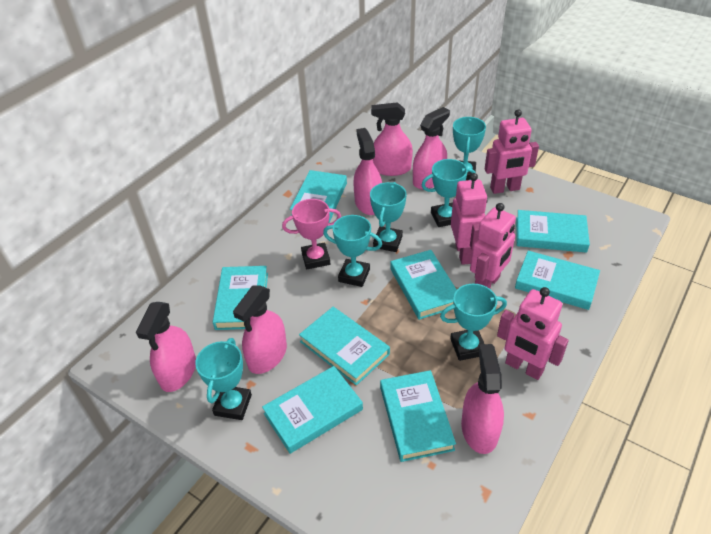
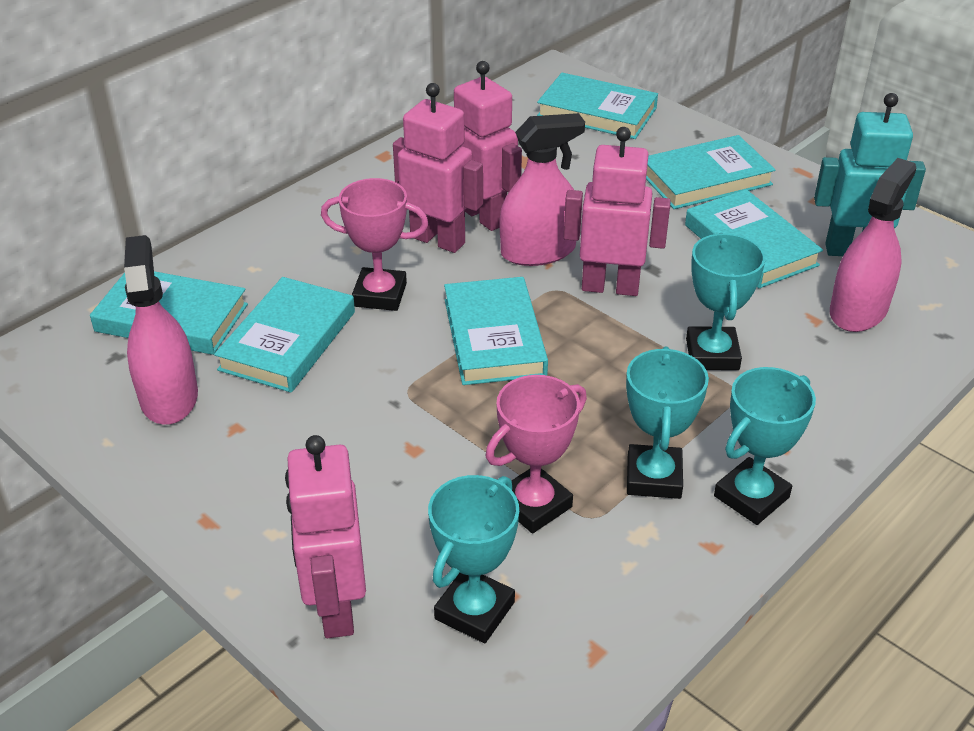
pink spray bottle: 6 -> 3
pink trophy: 1 -> 2
turquoise book: 8 -> 6
turquoise robot: 0 -> 1
turquoise trophy: 6 -> 4

